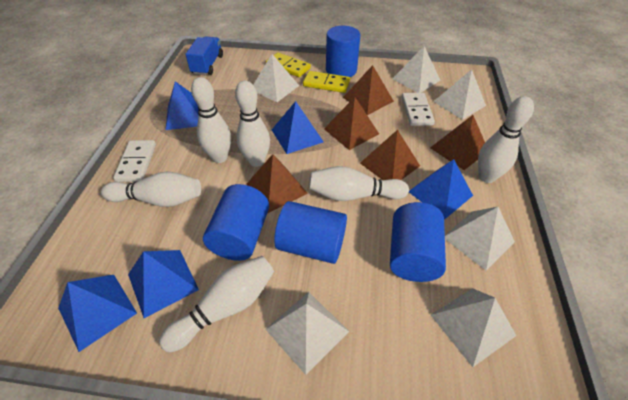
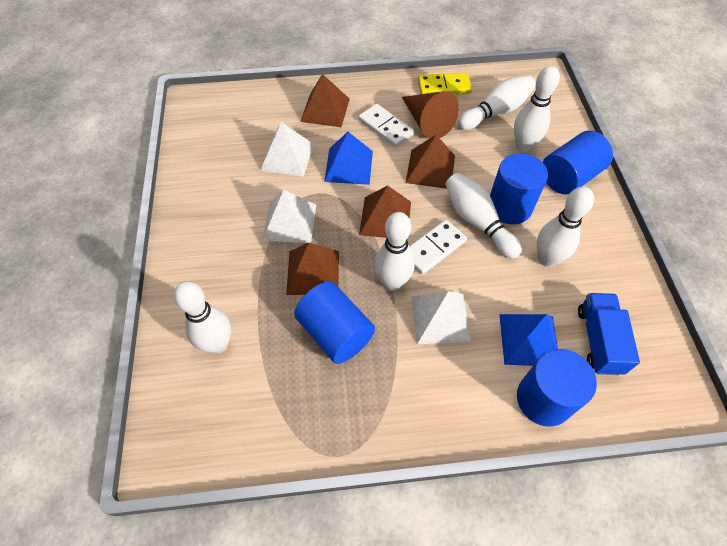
blue pyramid: 5 -> 2
brown cone: 0 -> 1
brown pyramid: 5 -> 4
white pyramid: 6 -> 3
yellow domino: 2 -> 1

